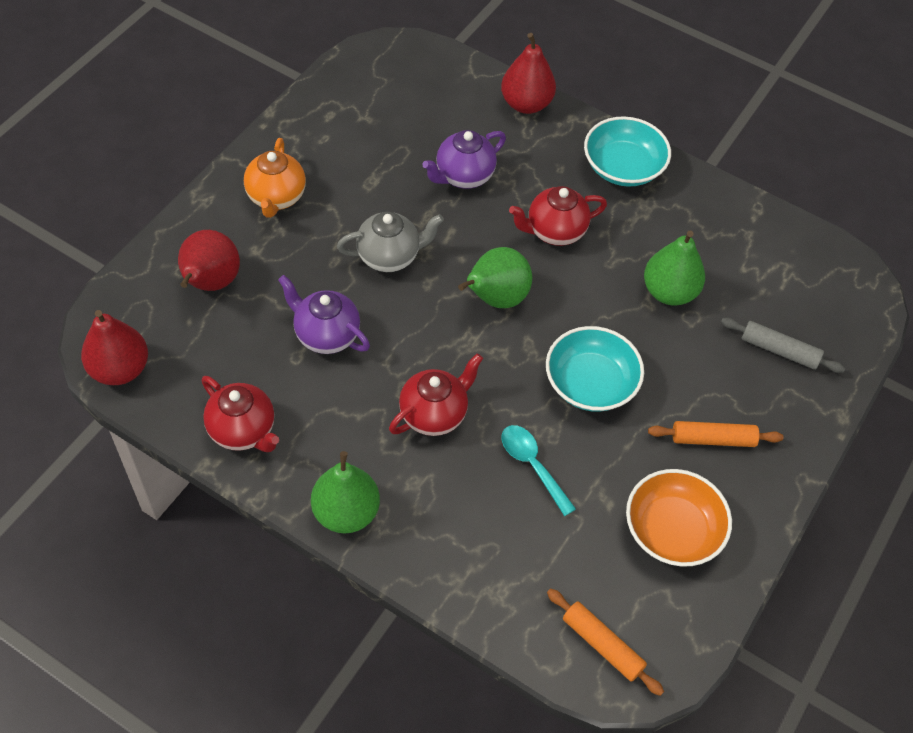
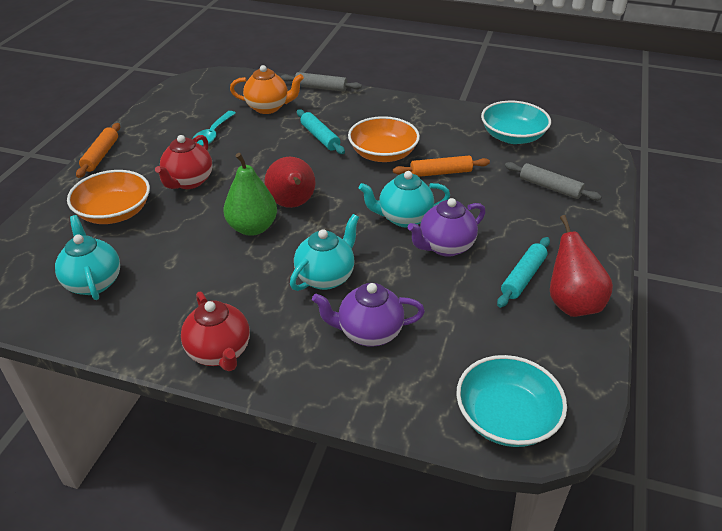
green pear: 3 -> 1
grey rolling pin: 1 -> 2
grey teapot: 1 -> 0
orange bowl: 1 -> 2
red pear: 3 -> 2
red teapot: 3 -> 2
turquoise rolling pin: 0 -> 2
turquoise teapot: 0 -> 3

